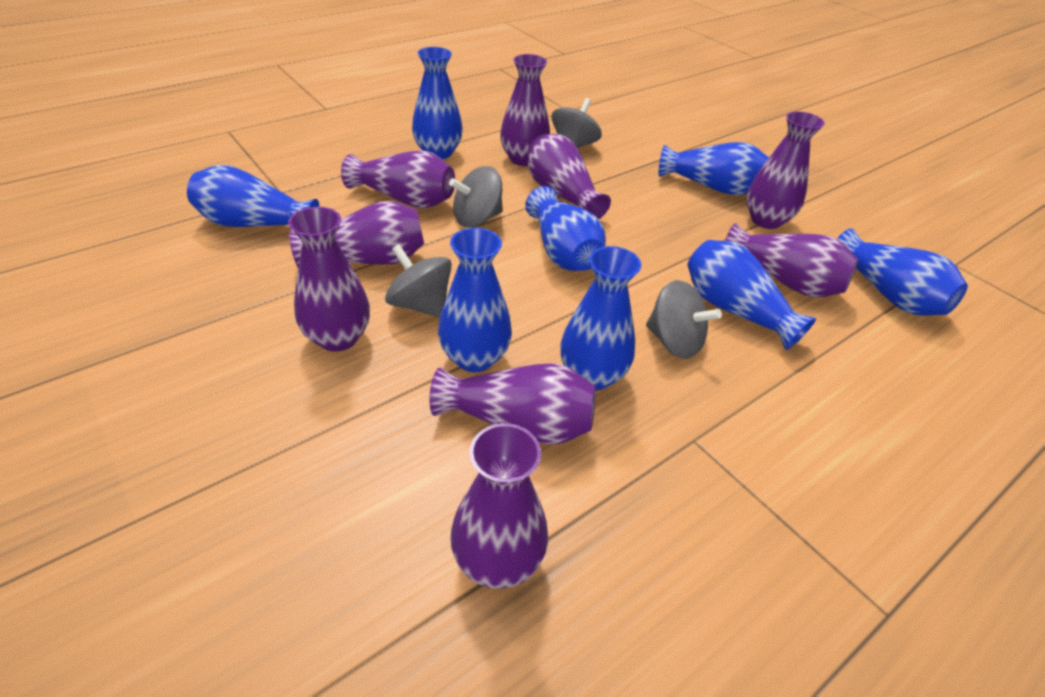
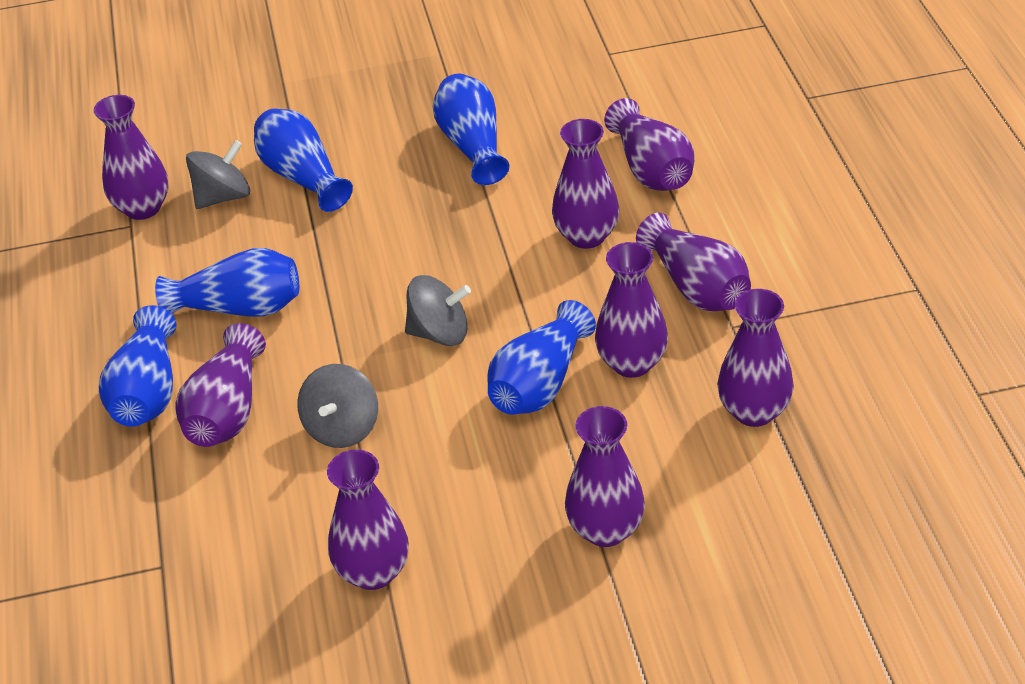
blue vase: 8 -> 5
grey spinning top: 4 -> 3

